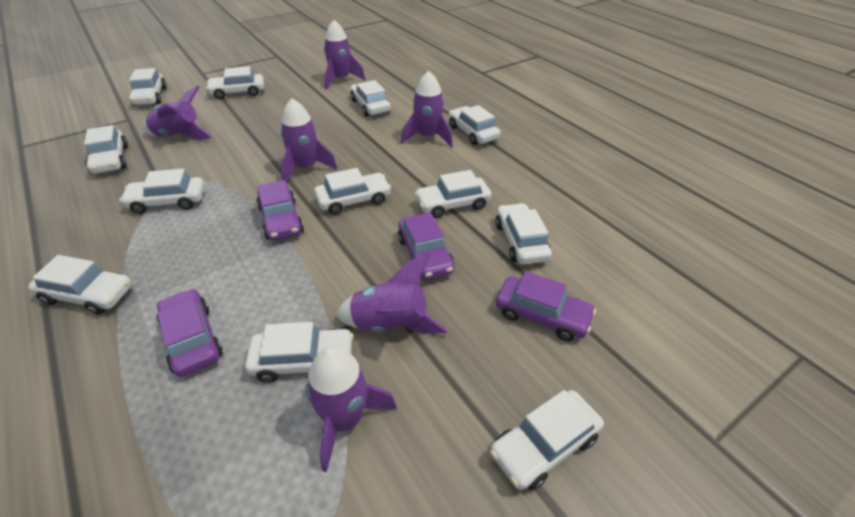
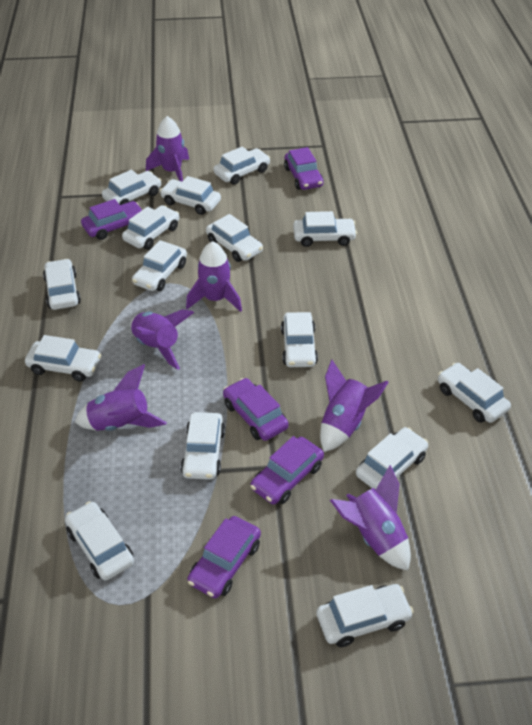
purple car: 4 -> 5
white car: 12 -> 15

